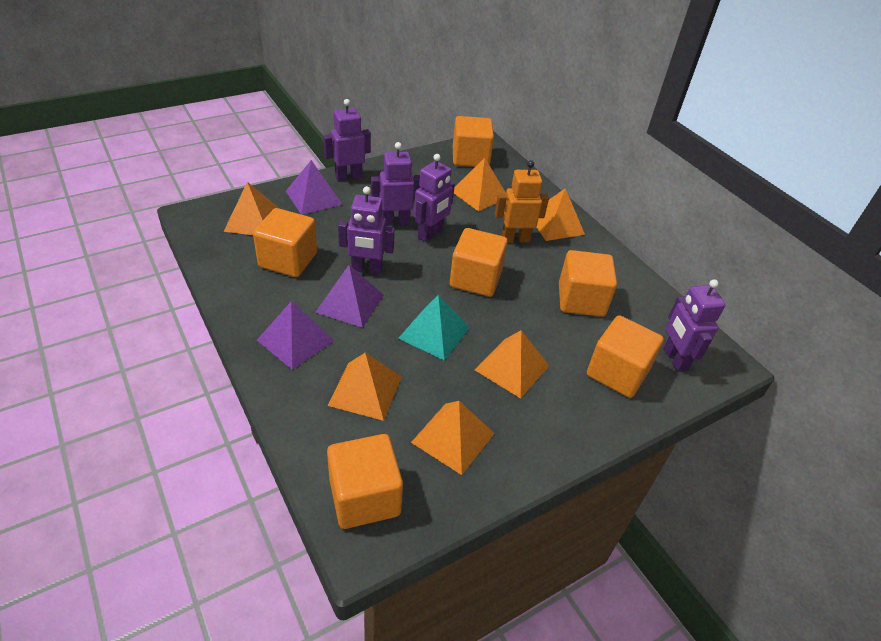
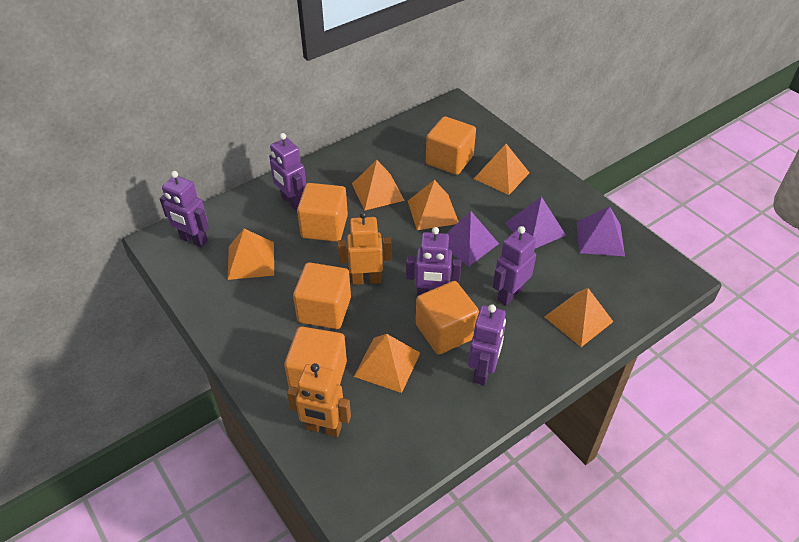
orange cube: 6 -> 5
orange robot: 1 -> 2
turquoise pyramid: 1 -> 0

